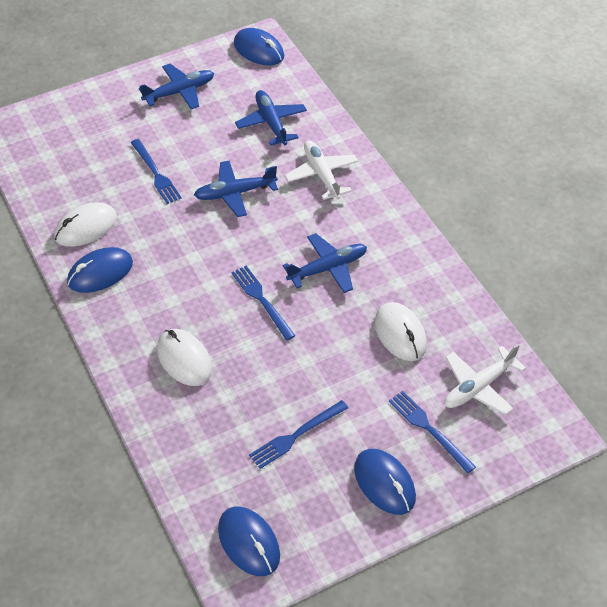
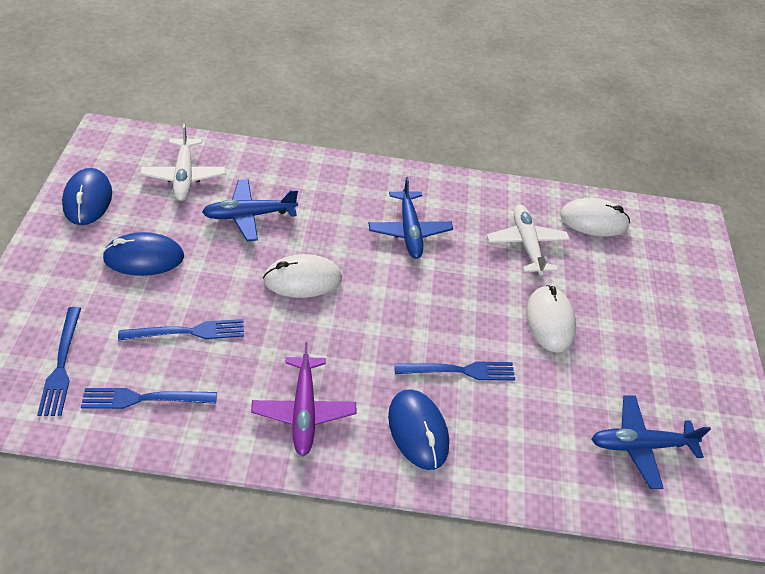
blue mouse: 4 -> 3
blue plane: 4 -> 3
purple plane: 0 -> 1

